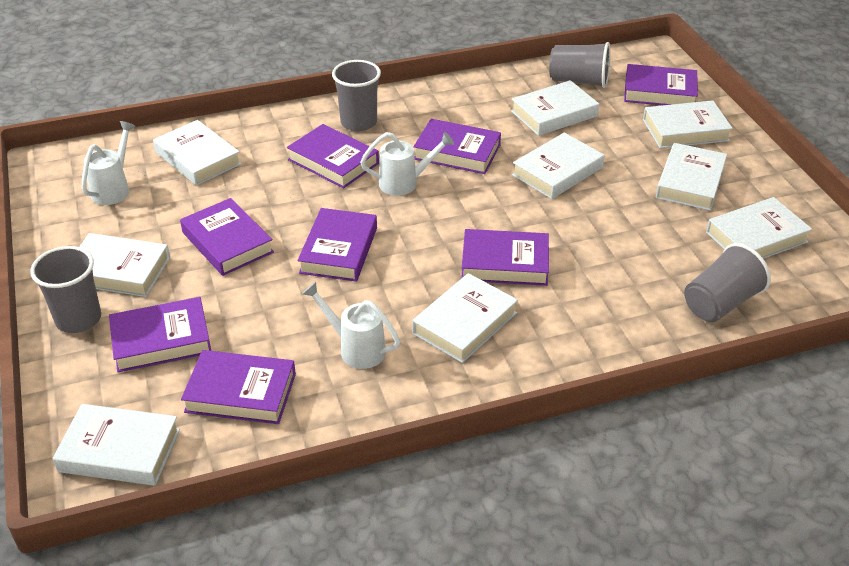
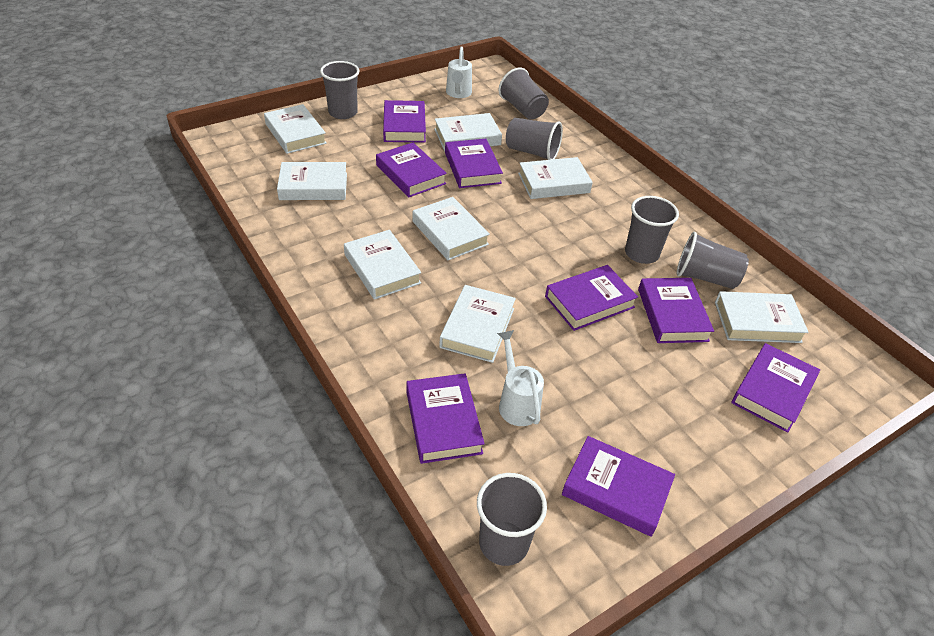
grey cup: 4 -> 6
white book: 9 -> 8
white watering can: 3 -> 2

